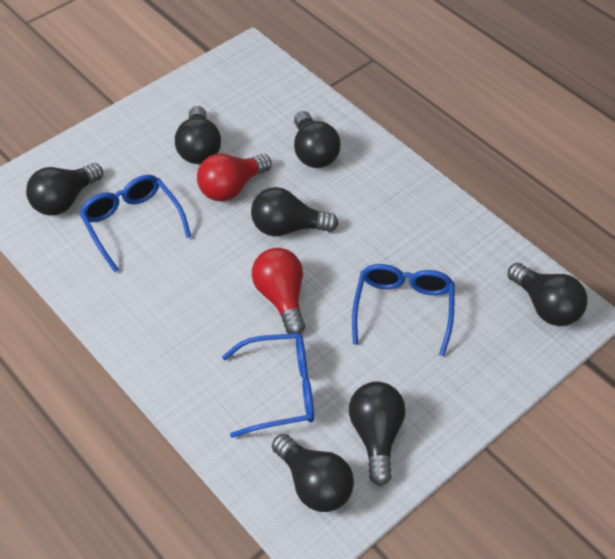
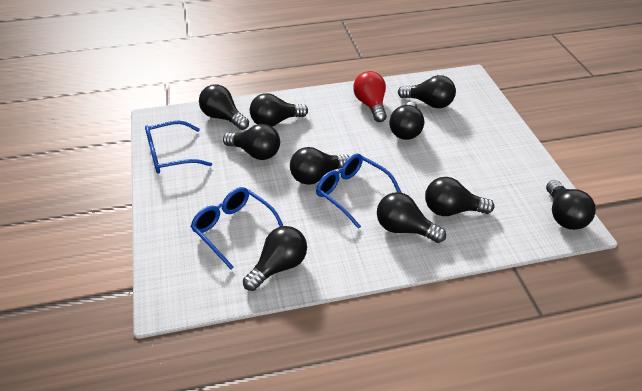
black light bulb: 7 -> 10
red light bulb: 2 -> 1

